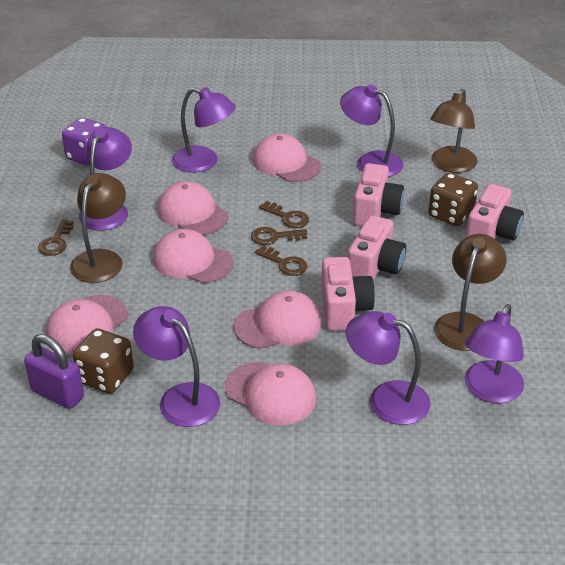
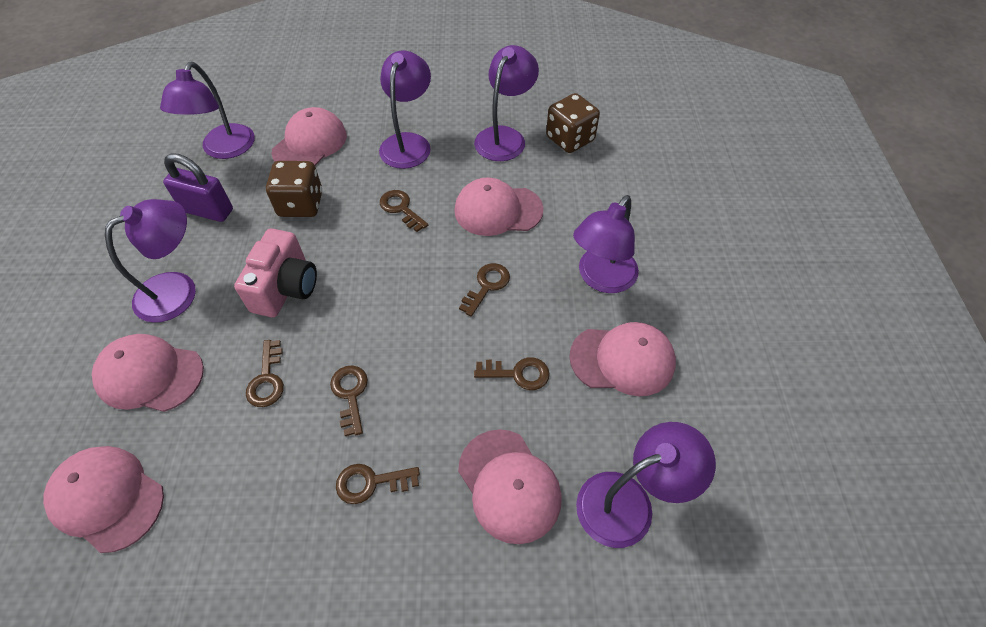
brown key: 4 -> 6
brown lamp: 3 -> 0
pink camera: 4 -> 1
purple dice: 1 -> 0

